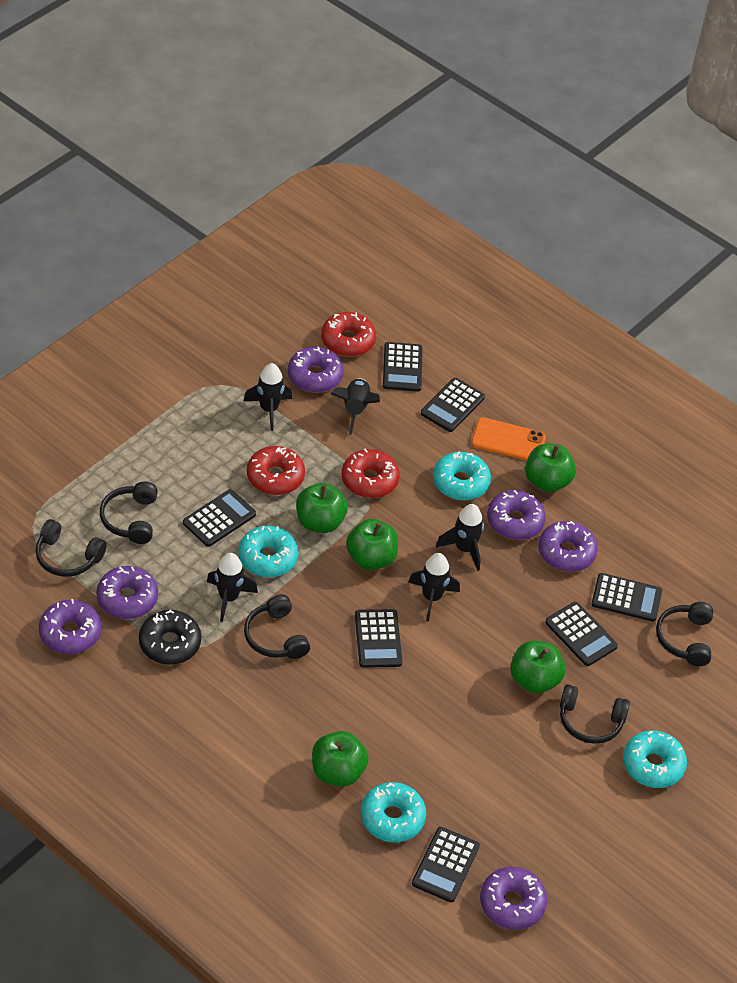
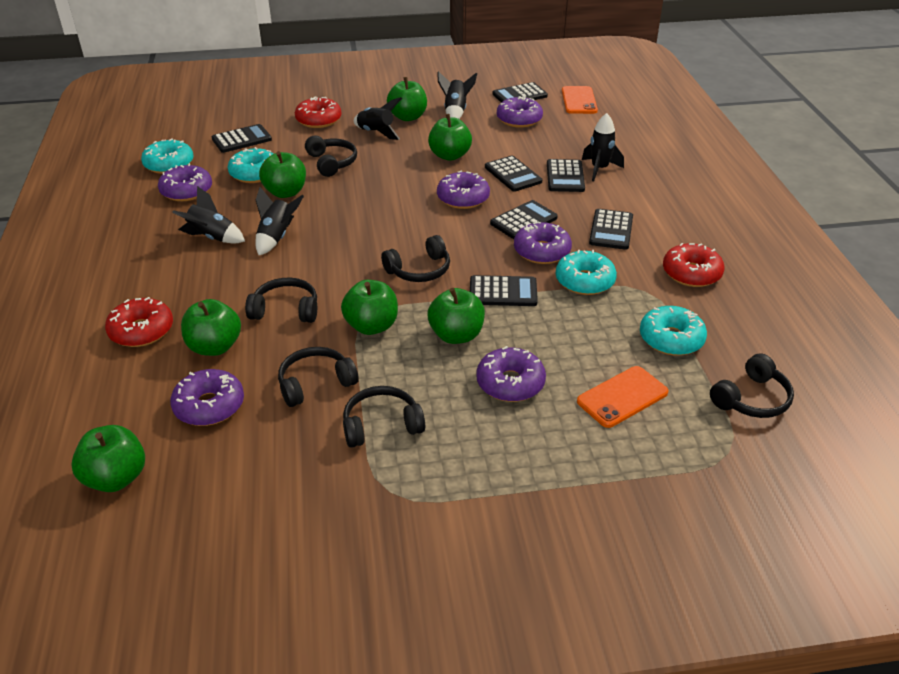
black donut: 1 -> 0
black headphones: 5 -> 6
green apple: 5 -> 7
orange phone: 1 -> 2

